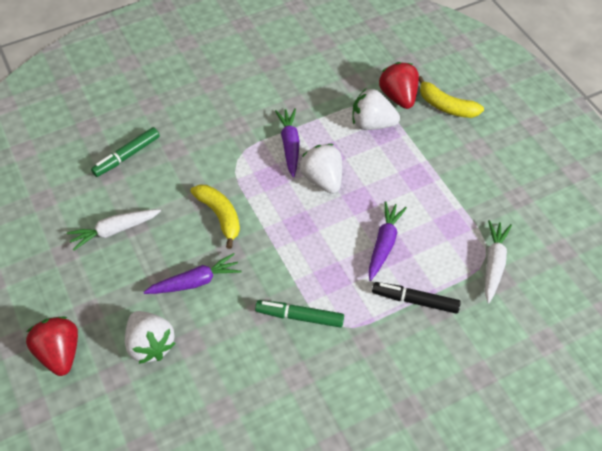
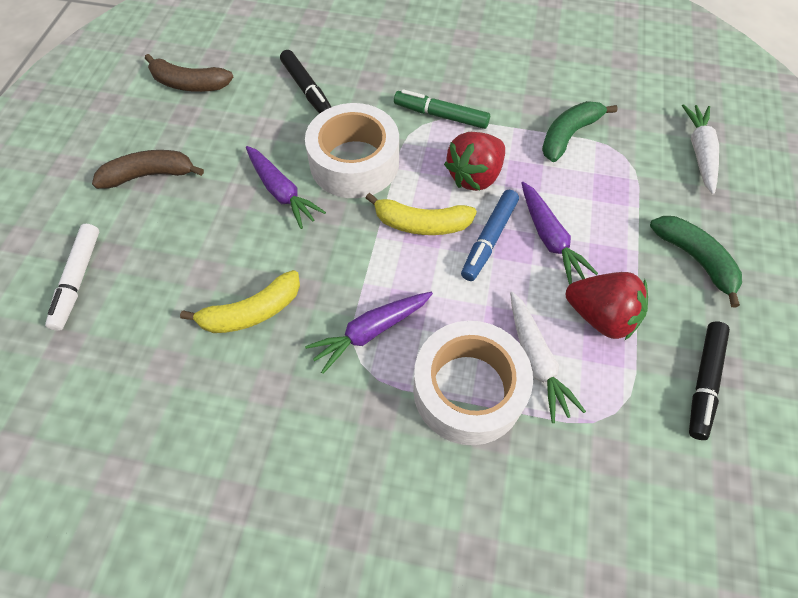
black marker: 1 -> 2
blue marker: 0 -> 1
brown banana: 0 -> 2
green banana: 0 -> 2
green marker: 2 -> 1
white marker: 0 -> 1
white strawberry: 3 -> 0
white tape: 0 -> 2

